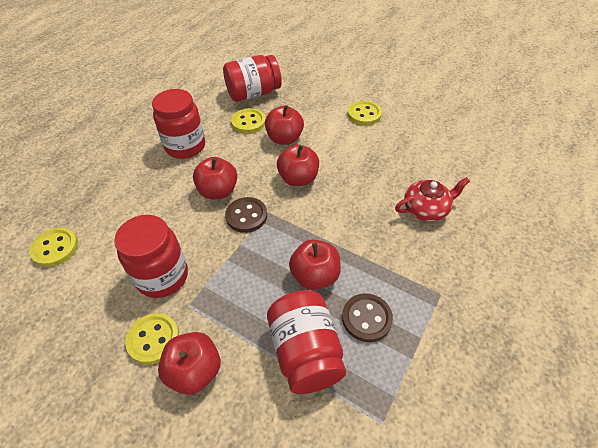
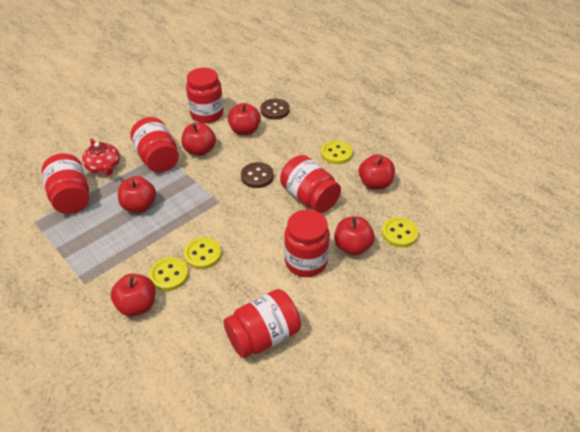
red apple: 5 -> 6
red jar: 4 -> 6

